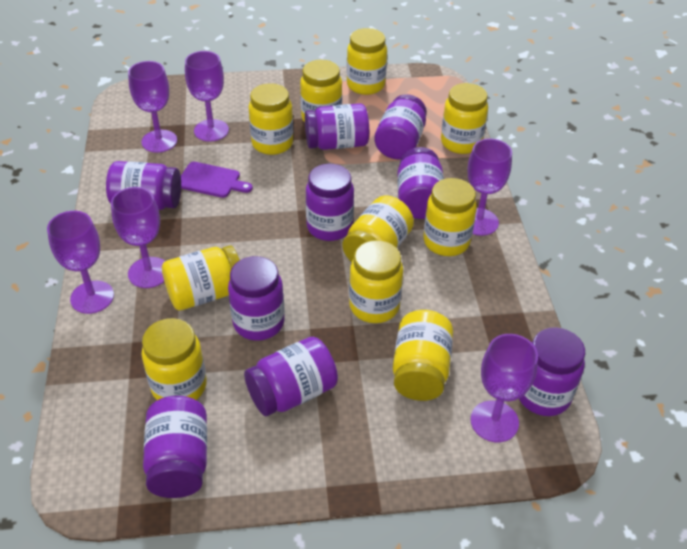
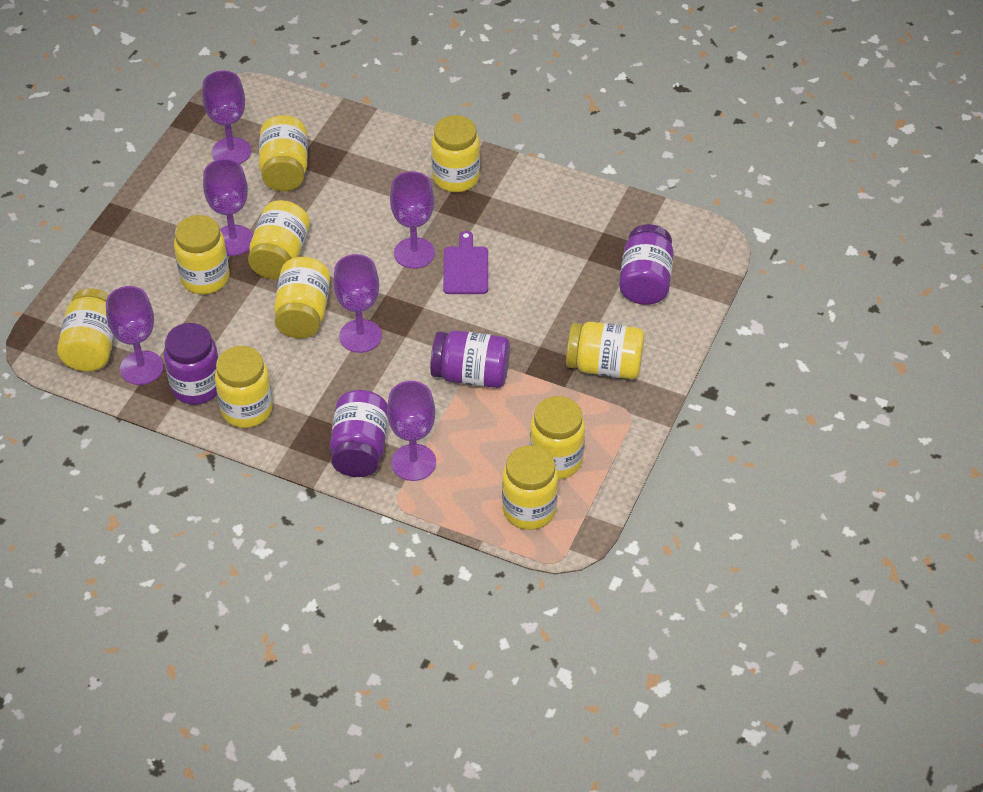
purple jar: 9 -> 4

